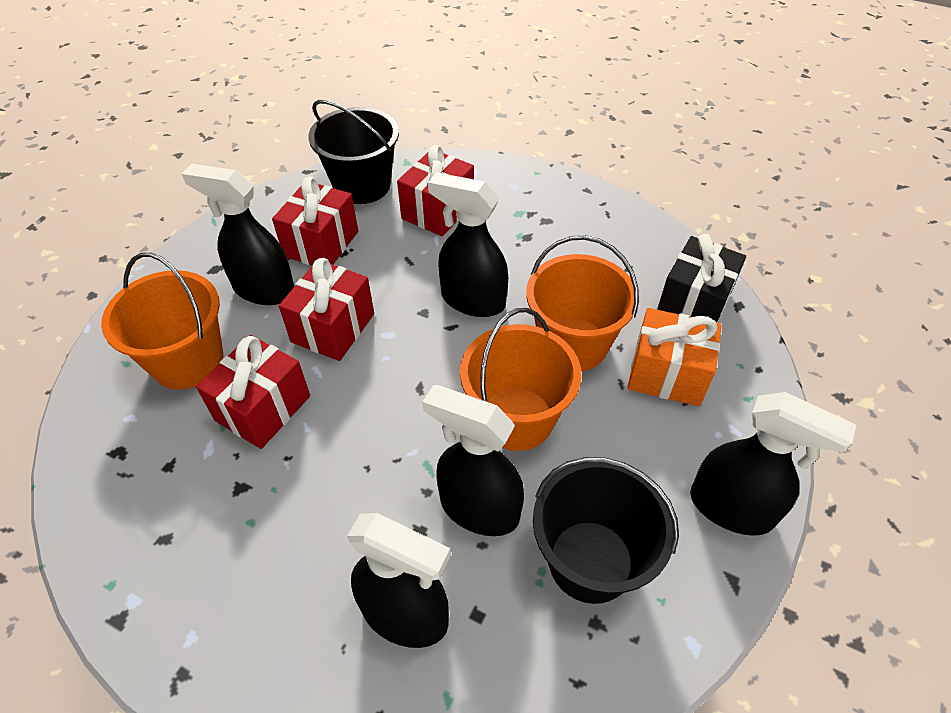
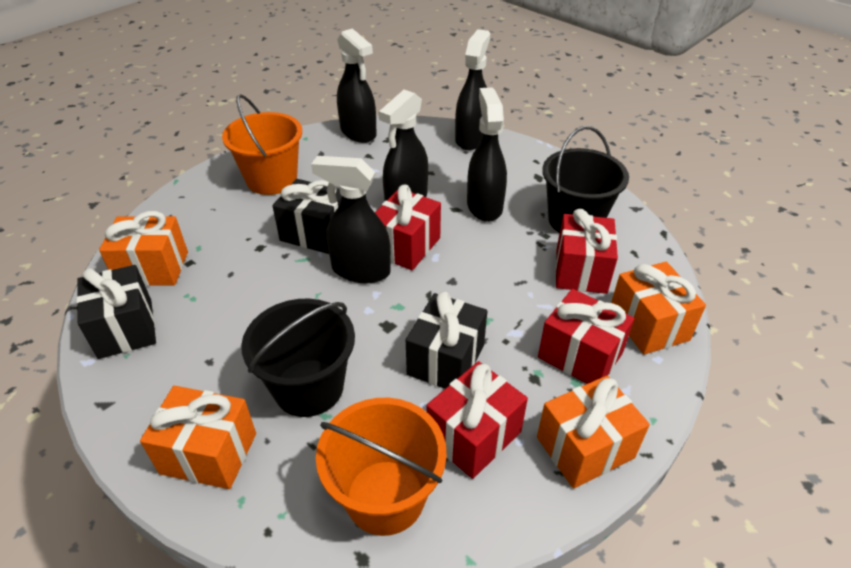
black gift: 1 -> 3
orange bucket: 3 -> 2
orange gift: 1 -> 4

